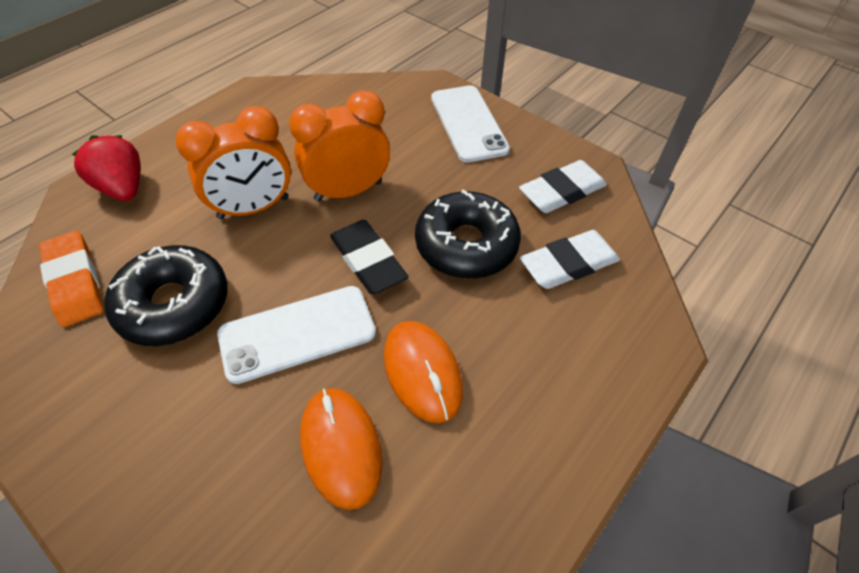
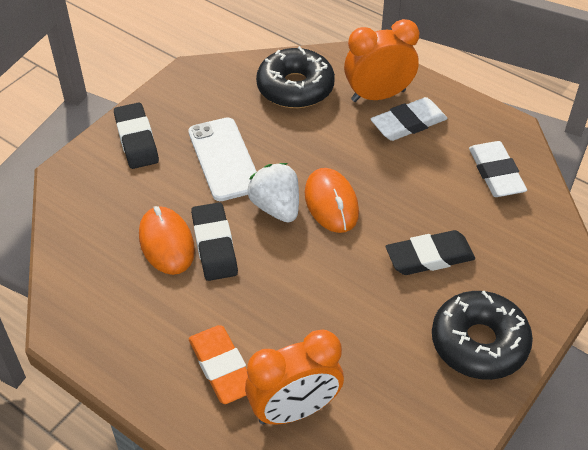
black eraser: 1 -> 3
red strawberry: 1 -> 0
white phone: 2 -> 1
white strawberry: 0 -> 1

